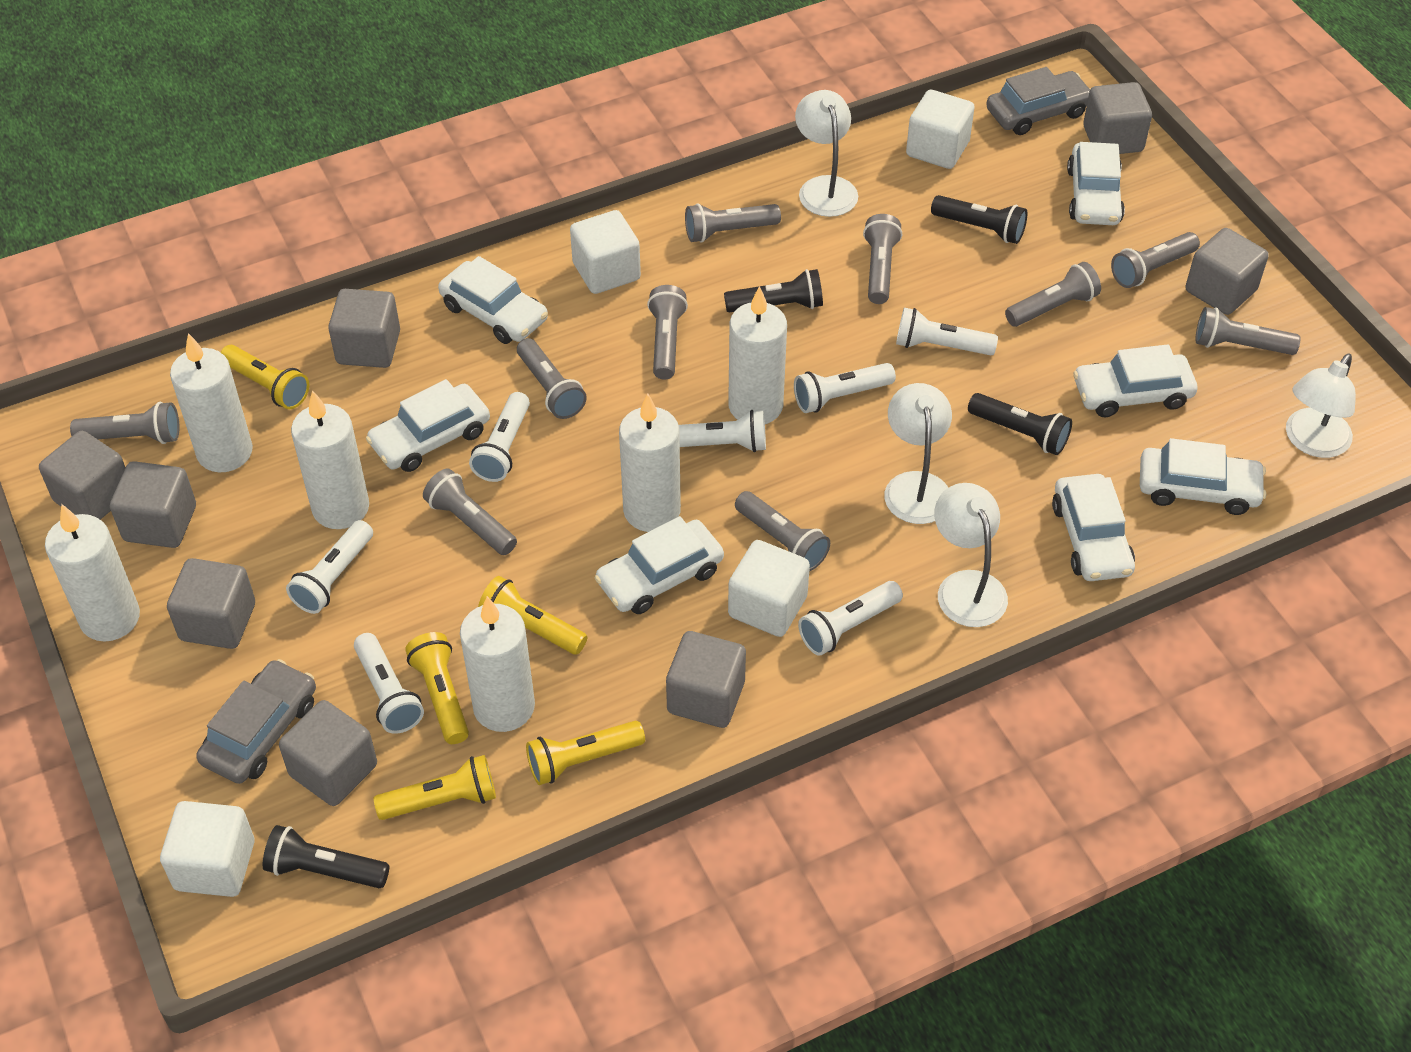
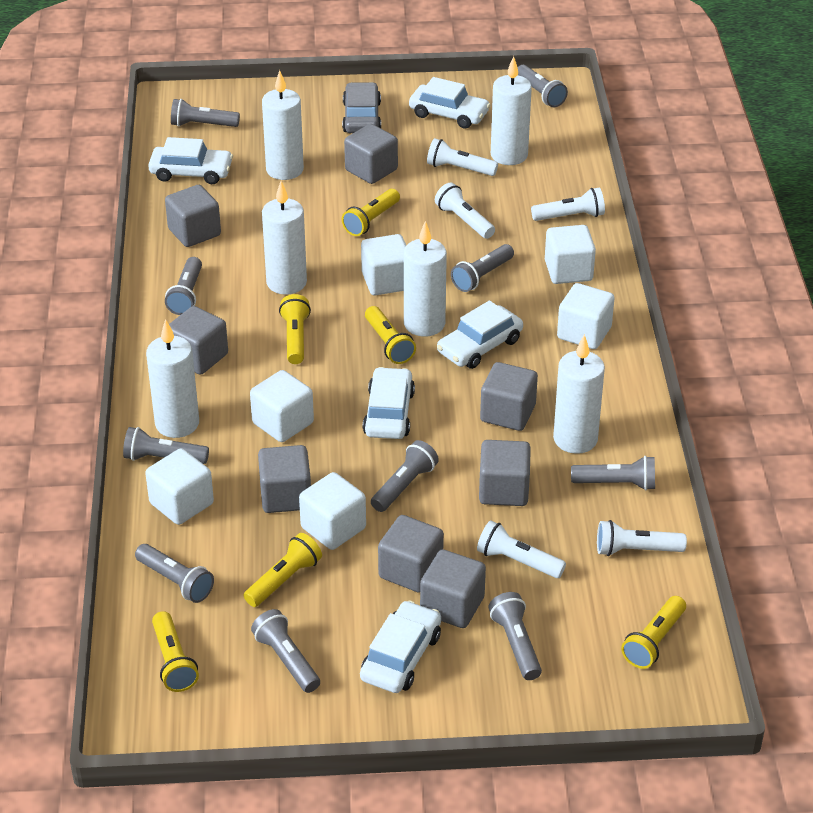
black flashlight: 4 -> 0
grey car: 2 -> 1
white car: 7 -> 5
white cube: 4 -> 6
white flashlight: 7 -> 5
white lamp: 4 -> 0
yellow flashlight: 5 -> 6

